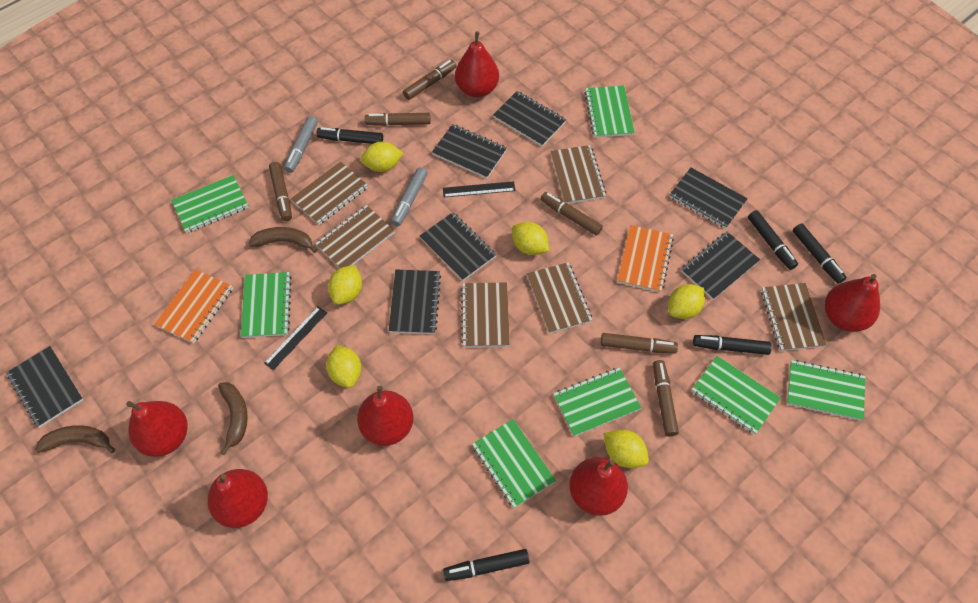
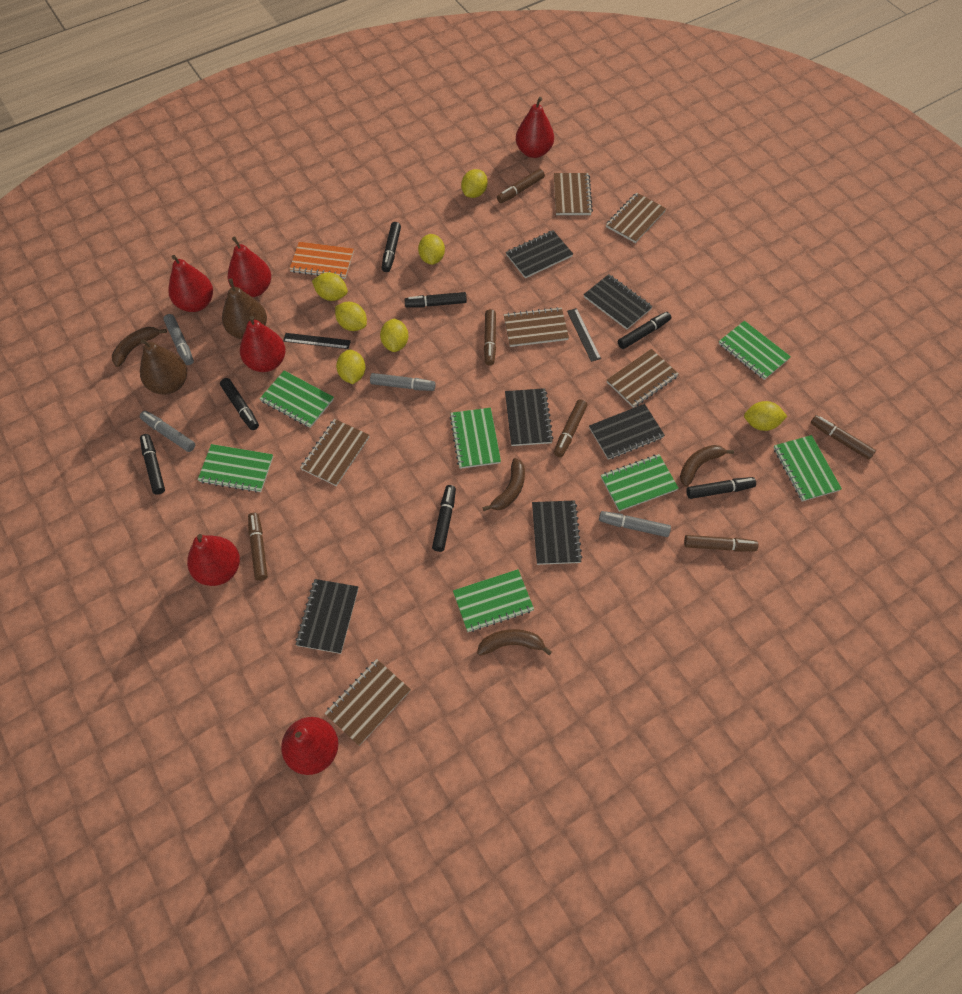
black marker: 5 -> 7
black notebook: 7 -> 6
brown banana: 3 -> 4
brown pear: 0 -> 2
grey marker: 2 -> 4
orange notebook: 2 -> 1
yellow lemon: 6 -> 7

